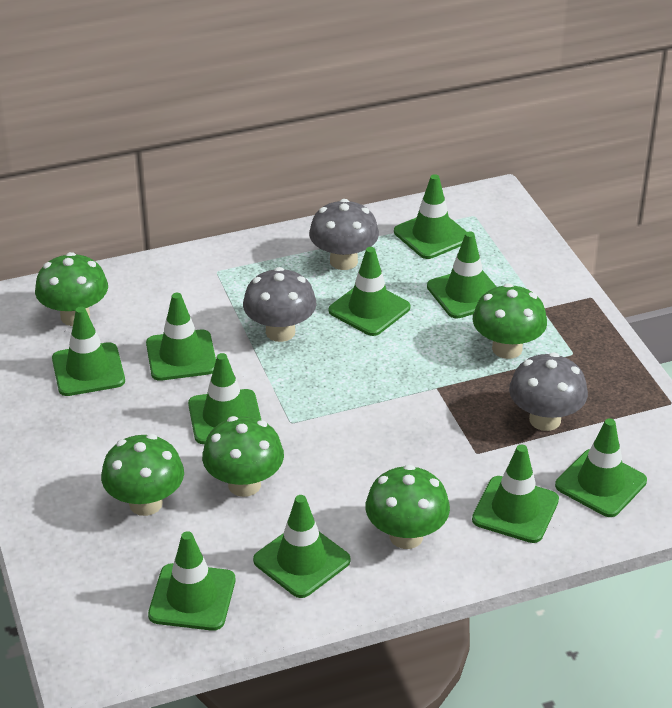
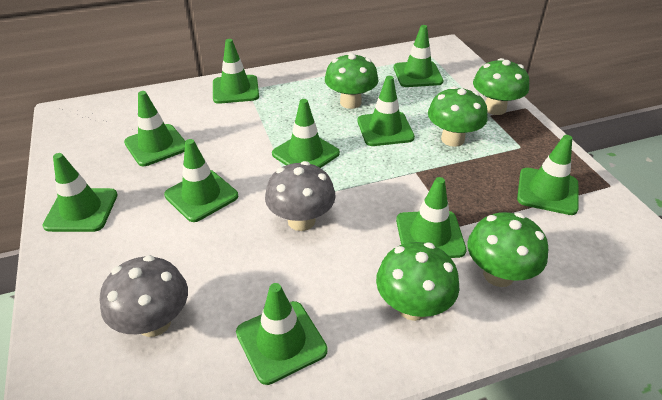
grey mushroom: 3 -> 2

